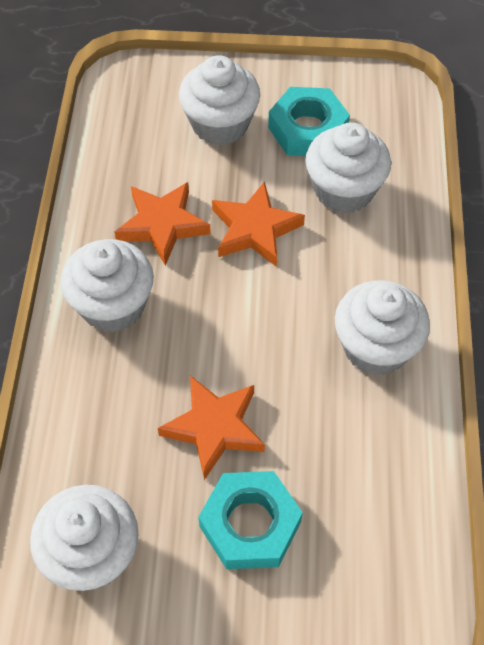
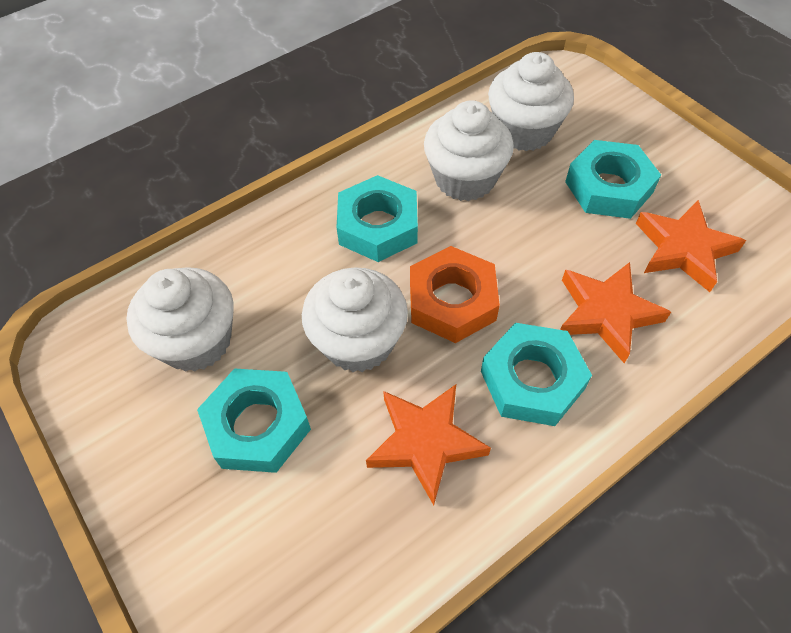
orange nut: 0 -> 1
turquoise nut: 2 -> 4
white cupcake: 5 -> 4

